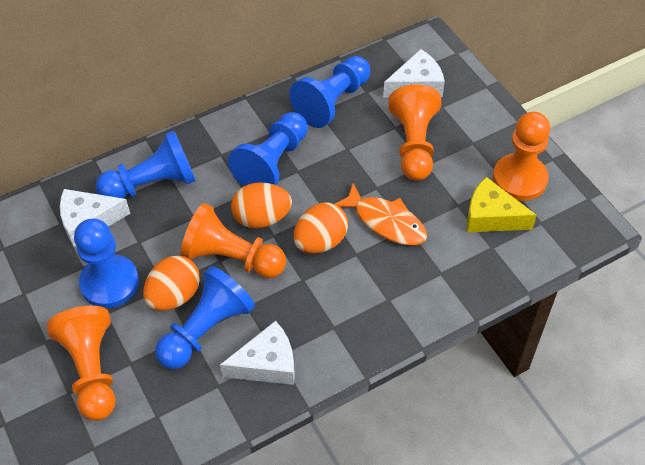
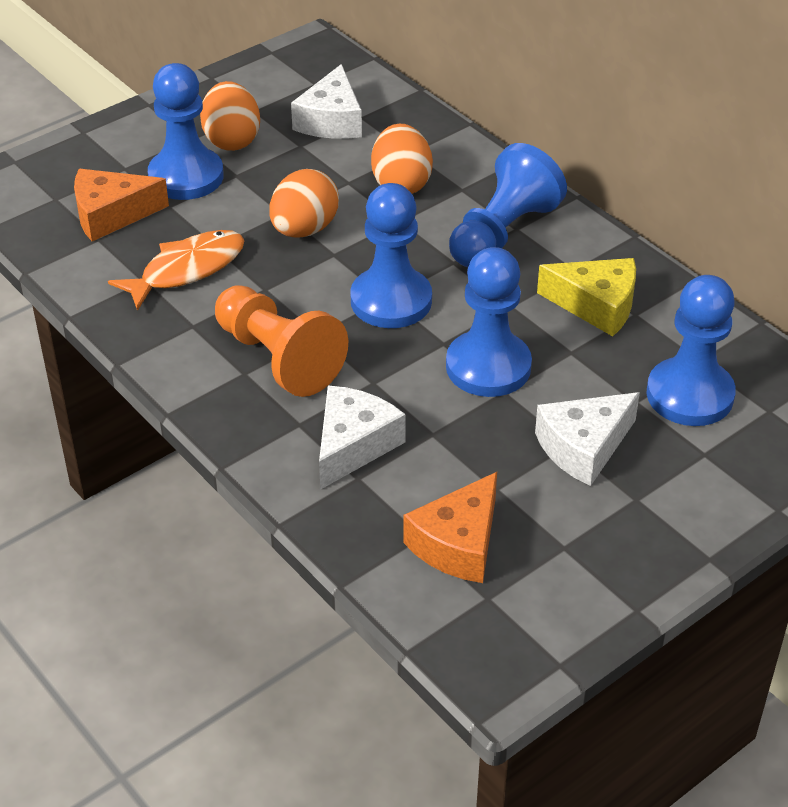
orange cheese: 0 -> 2
orange pawn: 4 -> 1

